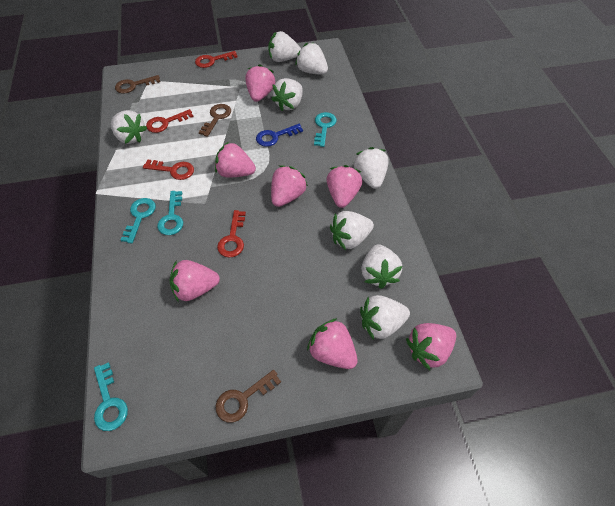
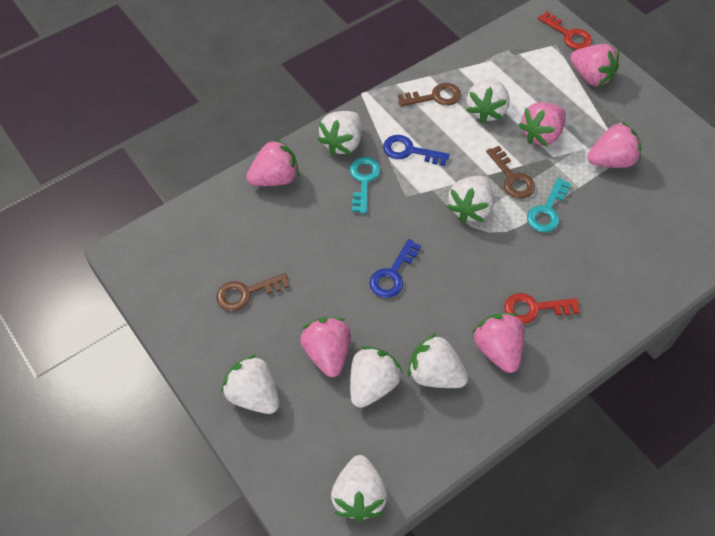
blue key: 1 -> 2
pink strawberry: 7 -> 6
red key: 4 -> 2
turquoise key: 4 -> 2
white strawberry: 8 -> 7

